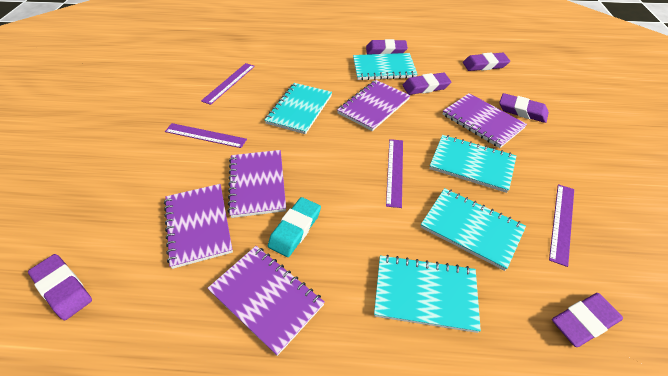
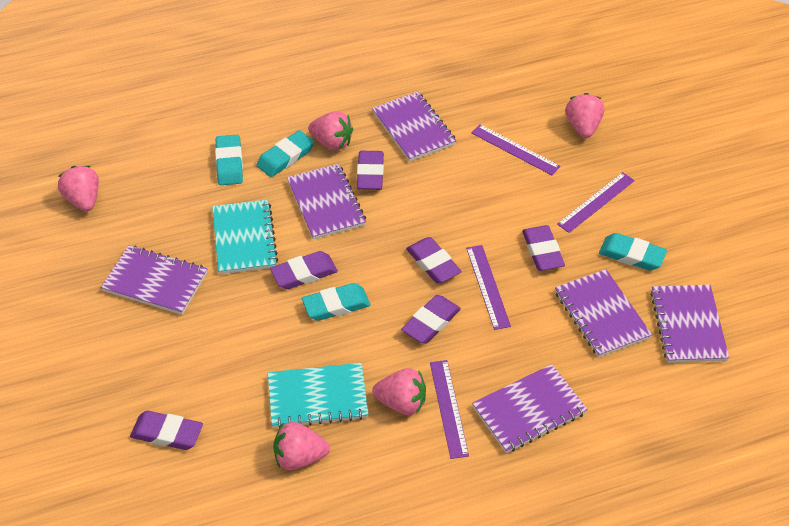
pink strawberry: 0 -> 5
purple notebook: 5 -> 6
turquoise eraser: 1 -> 4
turquoise notebook: 5 -> 2

